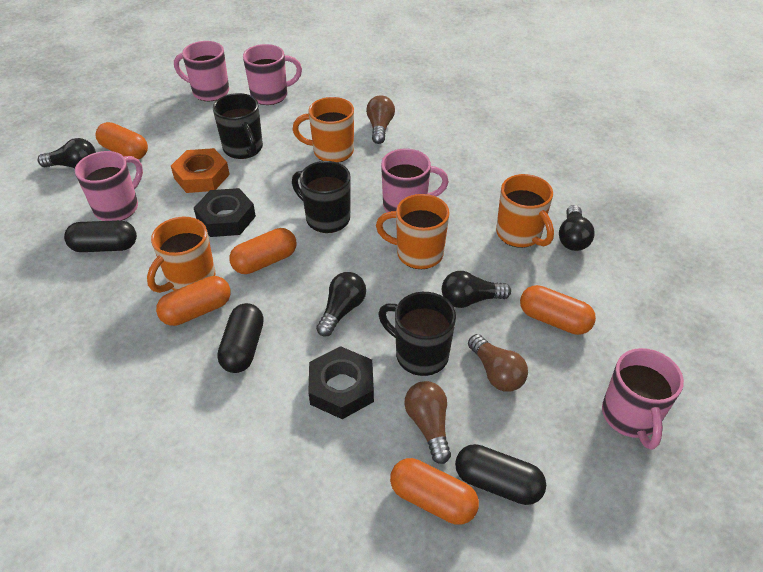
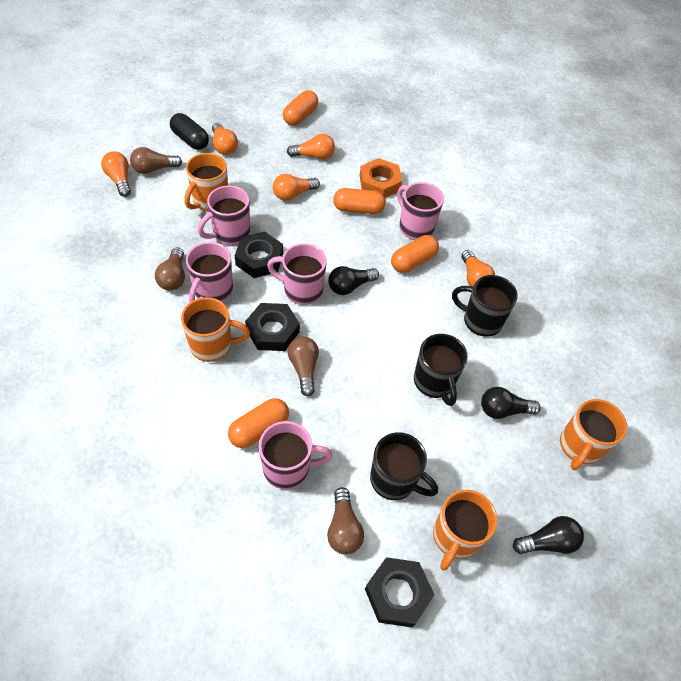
black capsule: 3 -> 1
black light bulb: 4 -> 3
black nut: 2 -> 3
brown light bulb: 3 -> 4
orange capsule: 5 -> 4
orange light bulb: 0 -> 5

